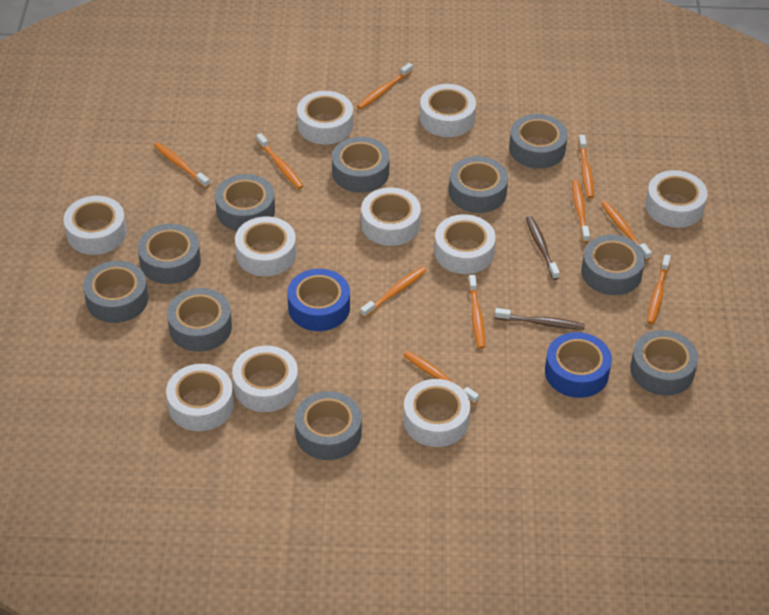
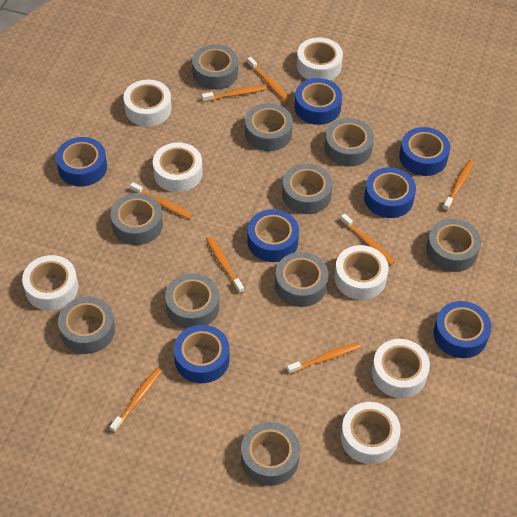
blue tape: 2 -> 7
brown toothbrush: 2 -> 0
orange toothbrush: 10 -> 8
white tape: 10 -> 7

